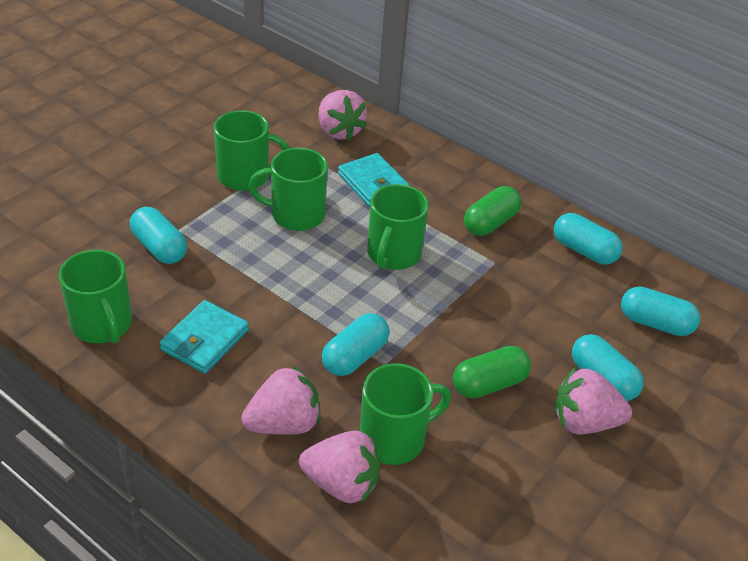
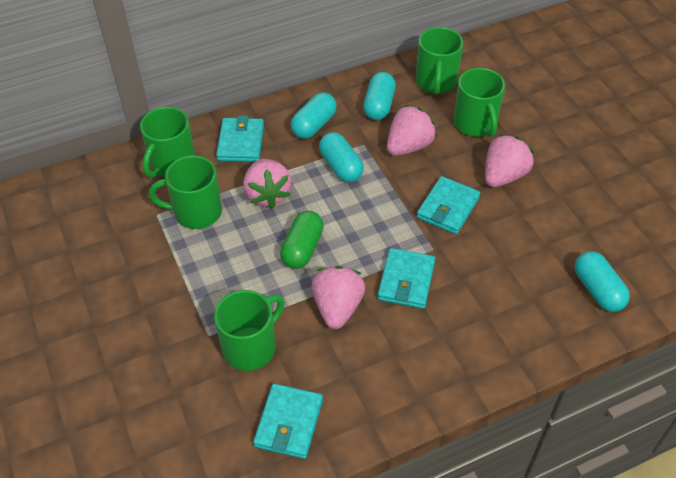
green capsule: 2 -> 1
turquoise capsule: 5 -> 4
turquoise wallet: 2 -> 4

